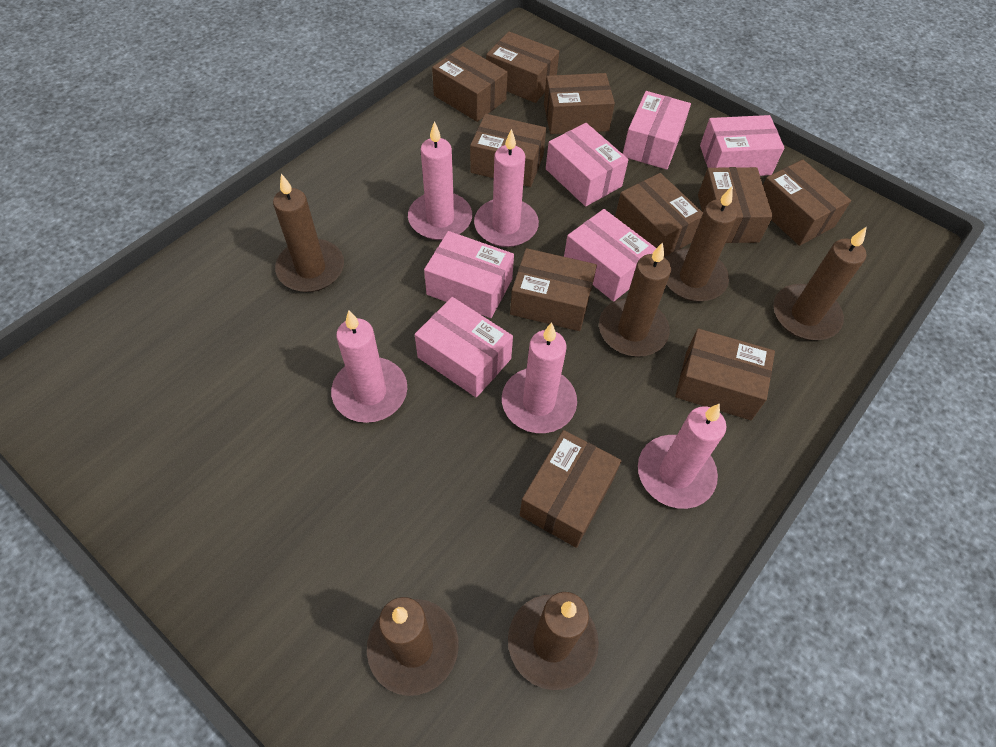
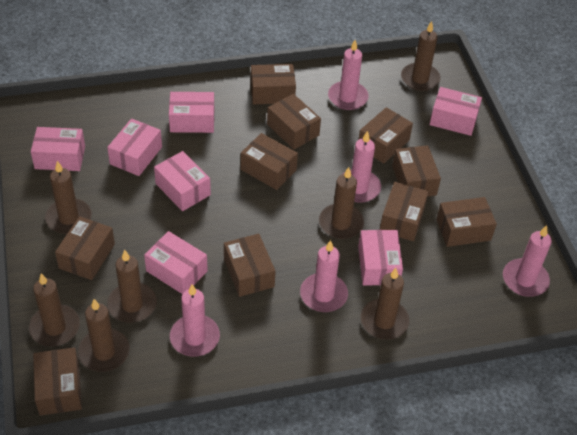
brown candle: 6 -> 7
pink box: 6 -> 7

